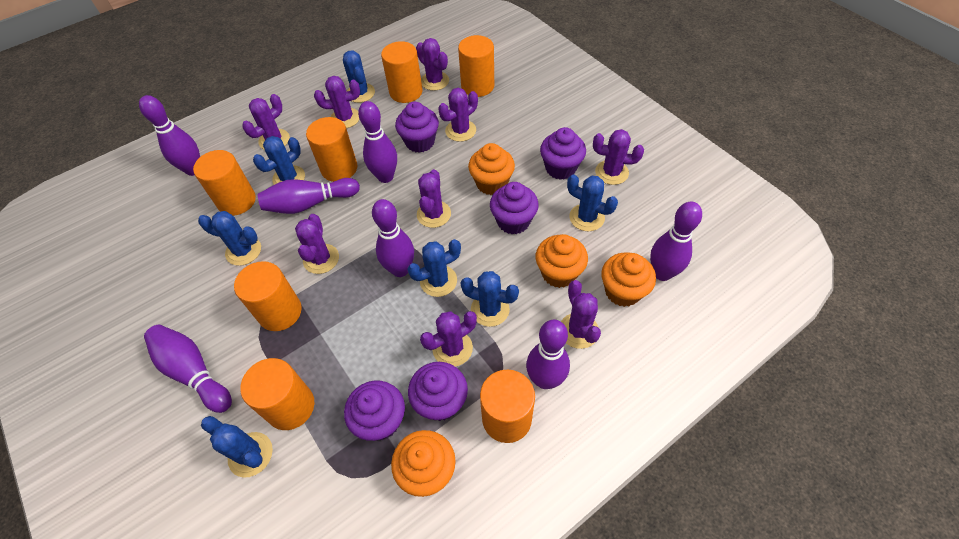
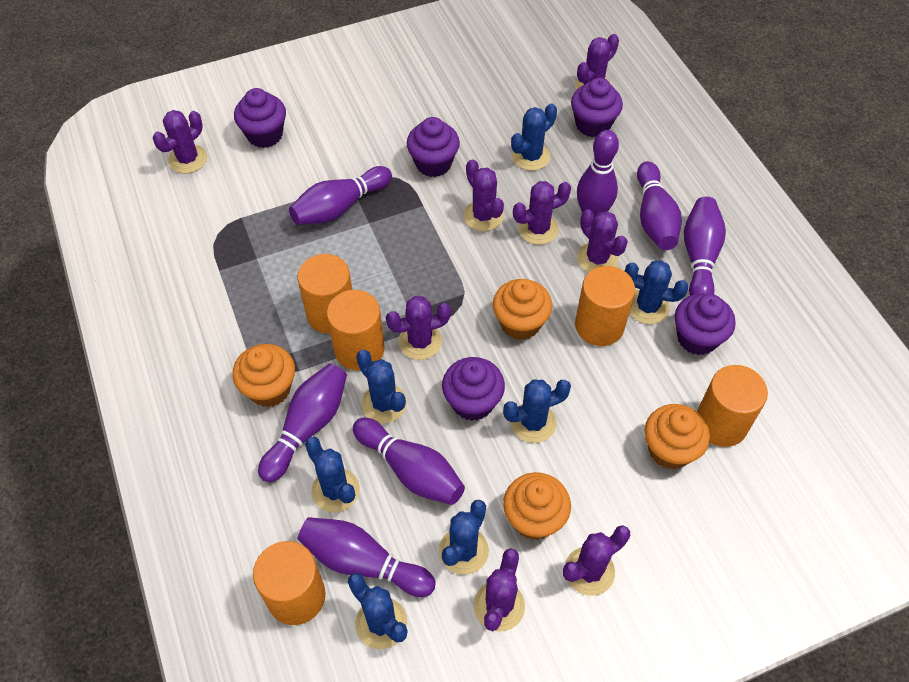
orange cylinder: 7 -> 5
purple cactus: 9 -> 8

